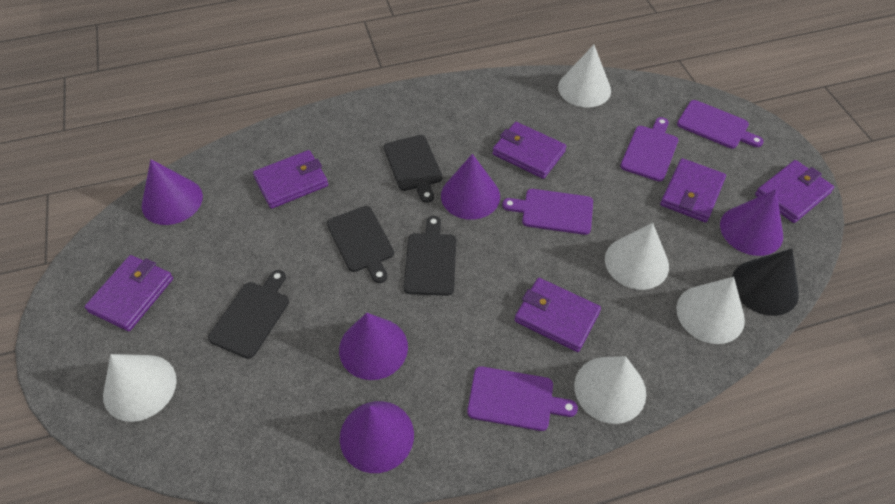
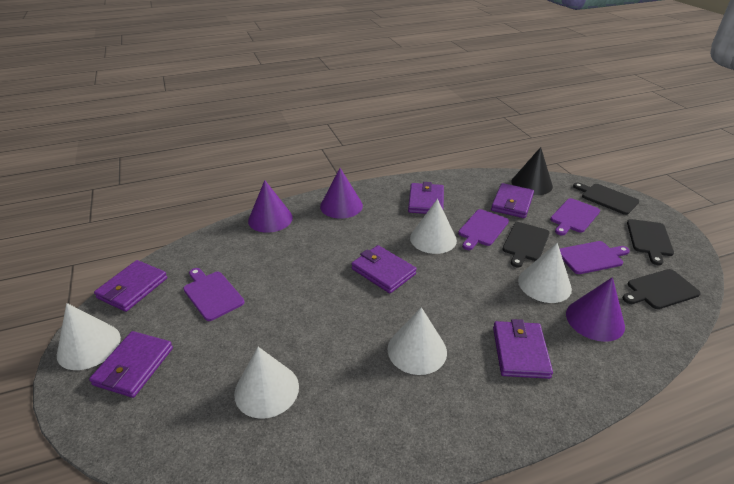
purple cone: 5 -> 3

